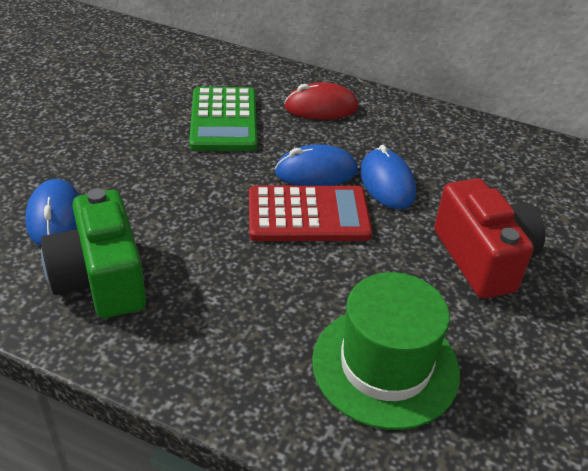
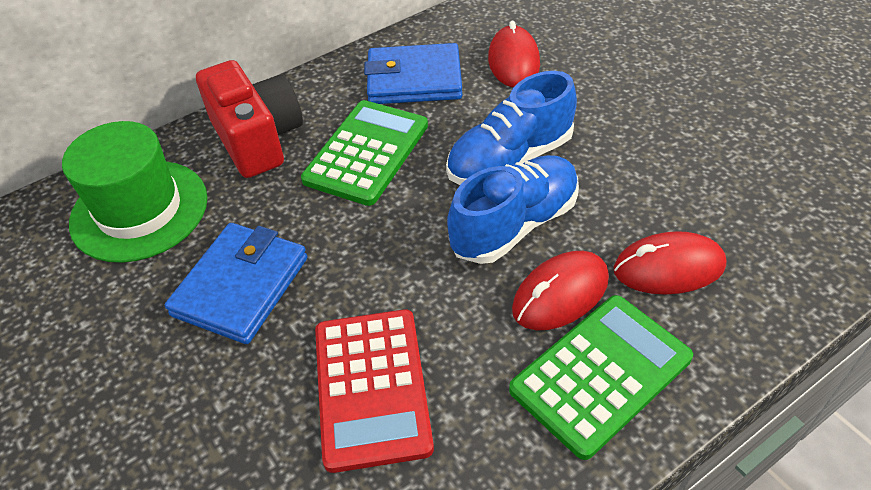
blue mouse: 3 -> 0
blue shoe: 0 -> 2
blue wallet: 0 -> 2
green calculator: 1 -> 2
green camera: 1 -> 0
red mouse: 1 -> 3

